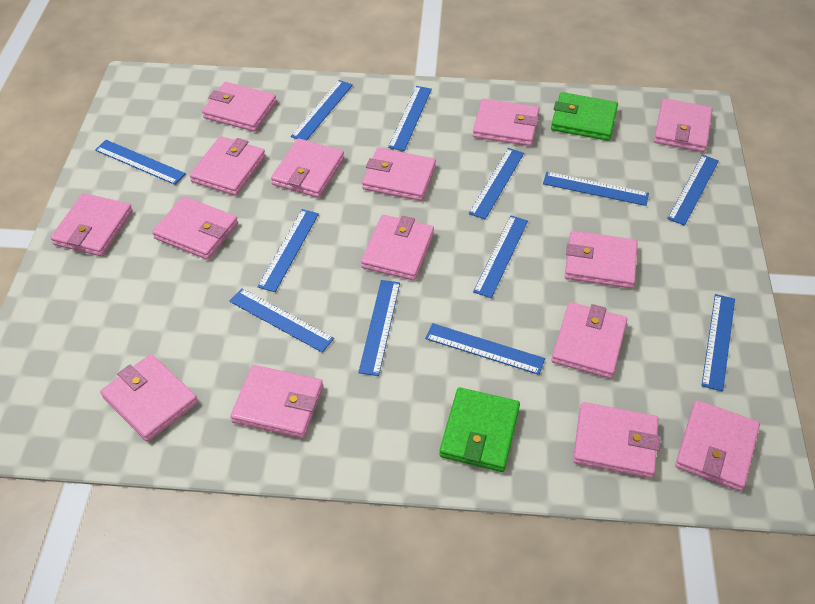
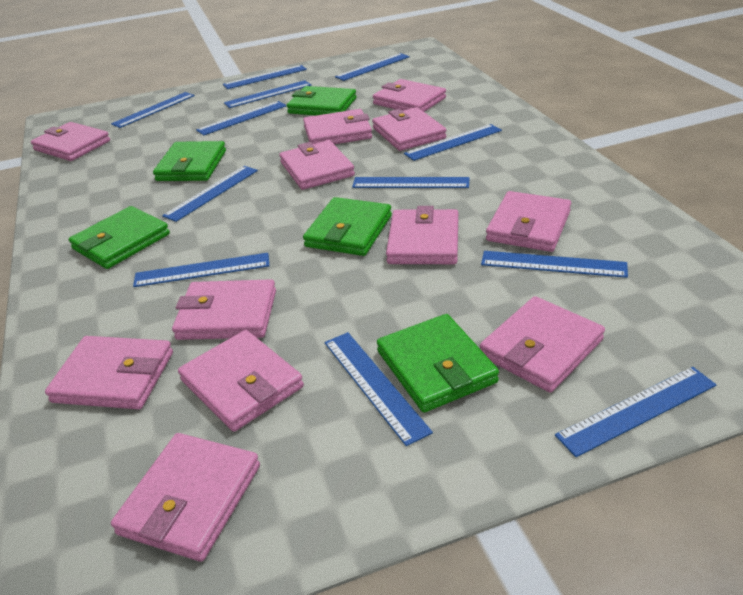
green wallet: 2 -> 5
pink wallet: 15 -> 12

